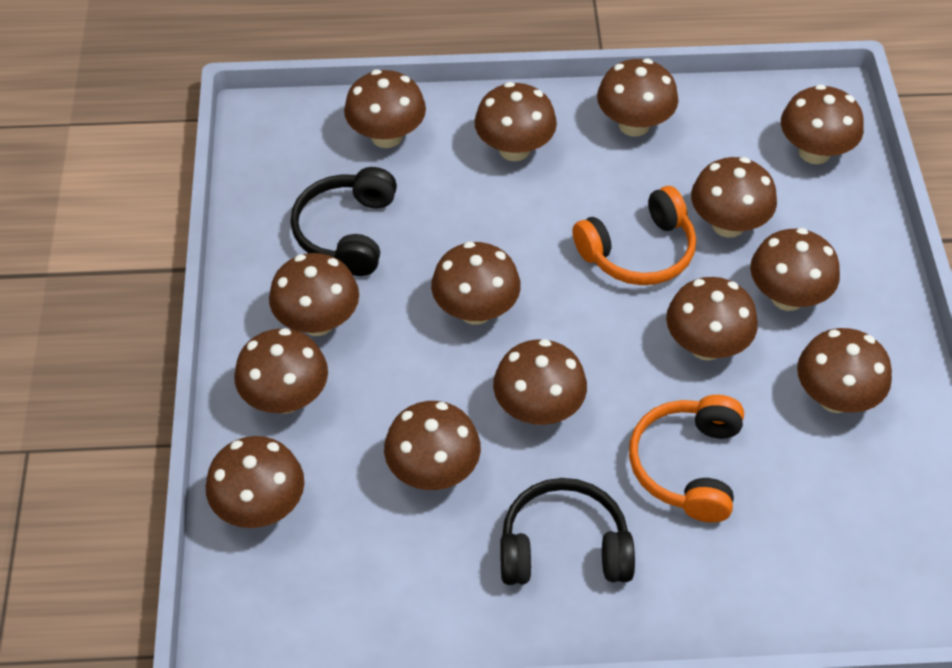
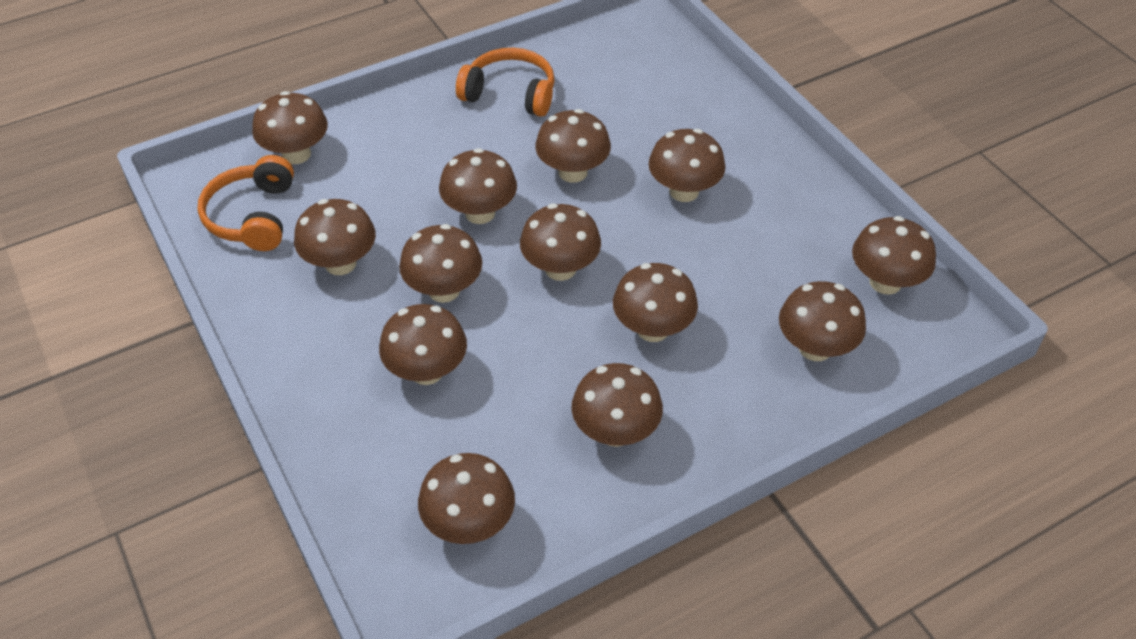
black headphones: 2 -> 0
brown mushroom: 14 -> 13

